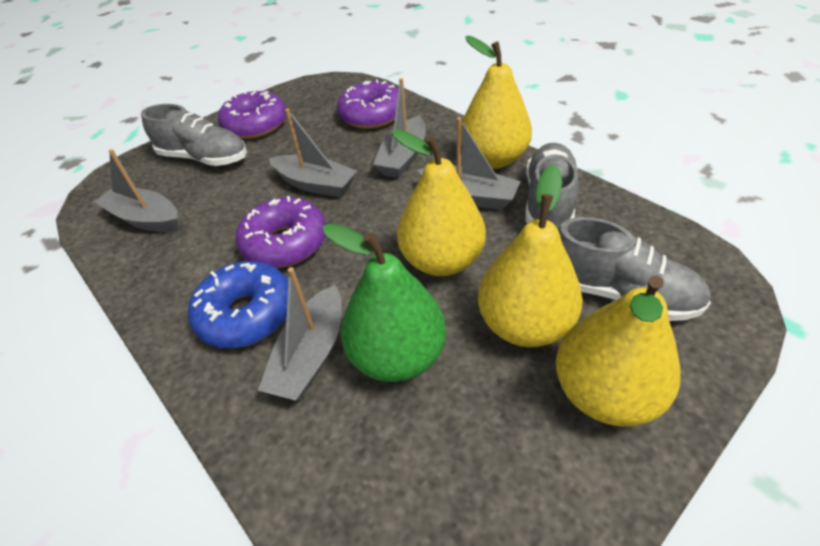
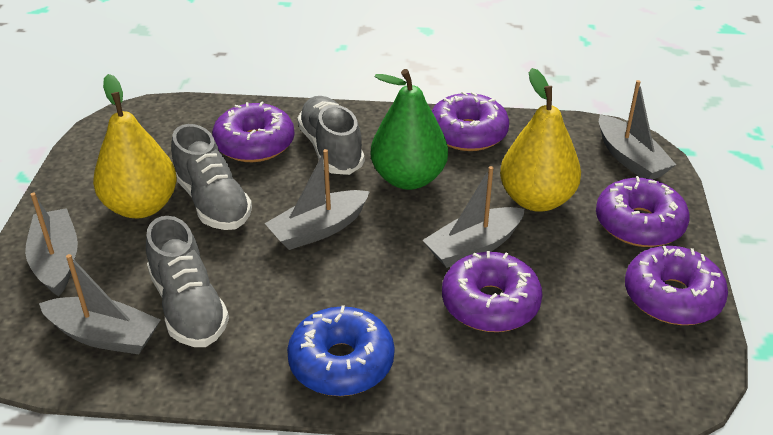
purple donut: 3 -> 5
yellow pear: 4 -> 2

